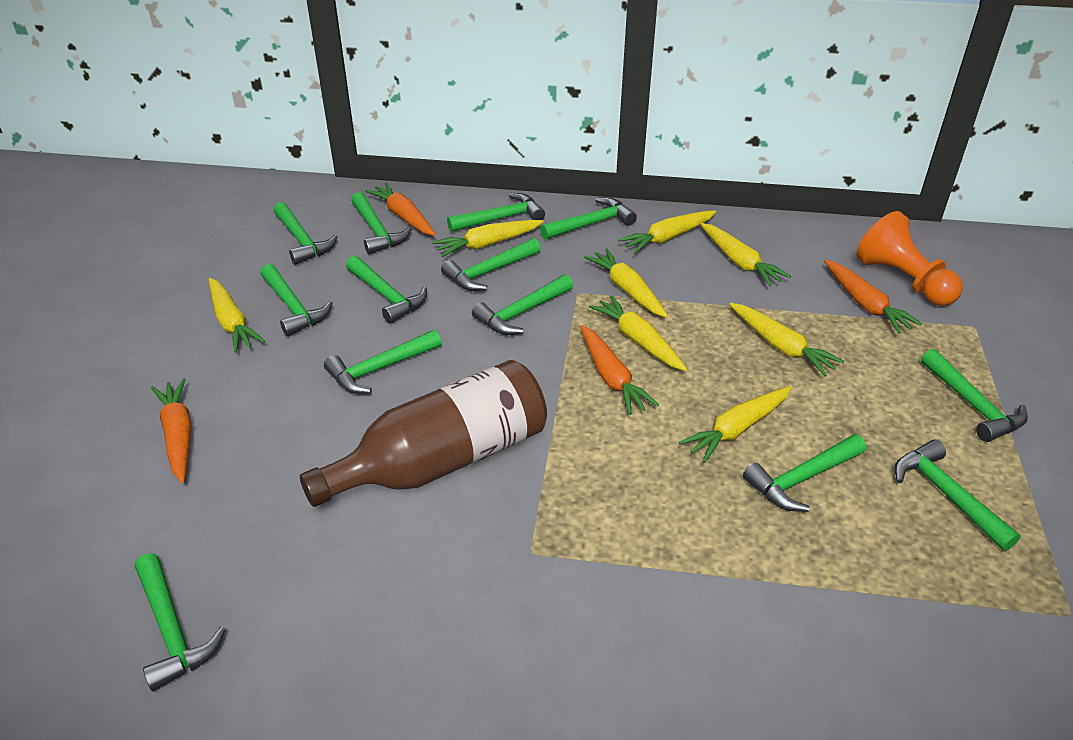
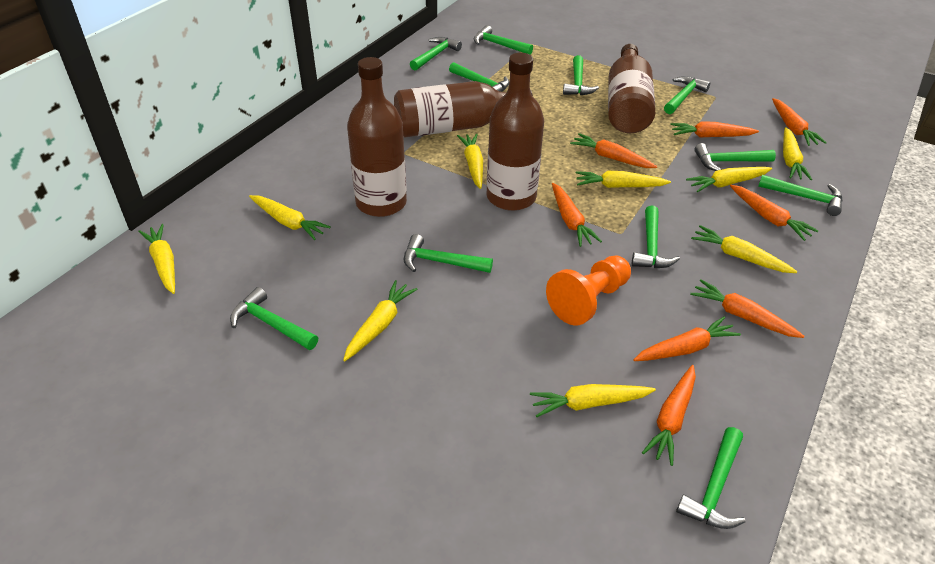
brown bottle: 1 -> 4
green hammer: 13 -> 11
orange carrot: 4 -> 8
yellow carrot: 8 -> 9

